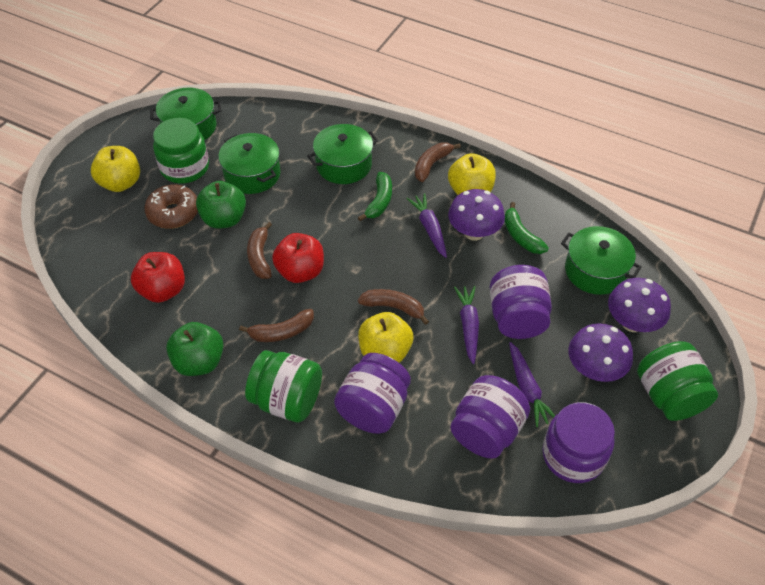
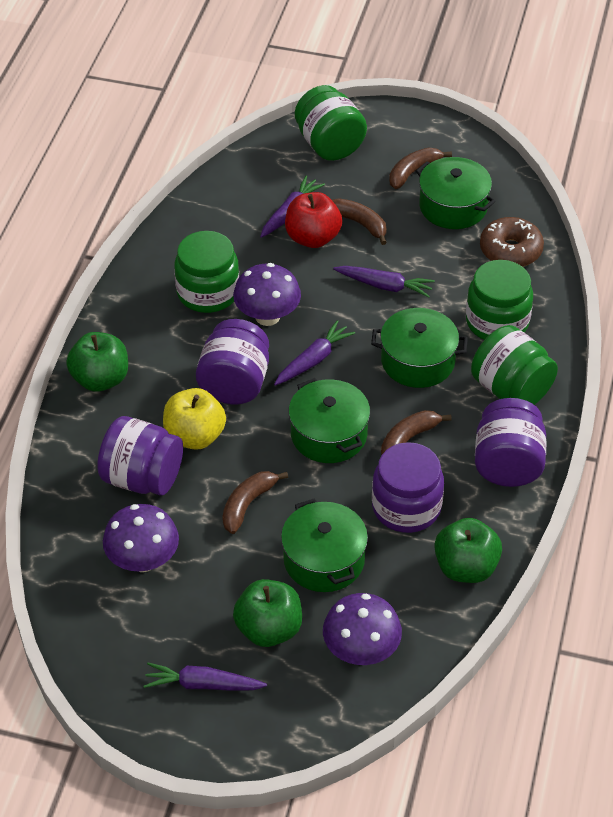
green apple: 2 -> 3
green banana: 2 -> 0
green jar: 3 -> 4
purple carrot: 3 -> 4
red apple: 2 -> 1
yellow apple: 3 -> 1

